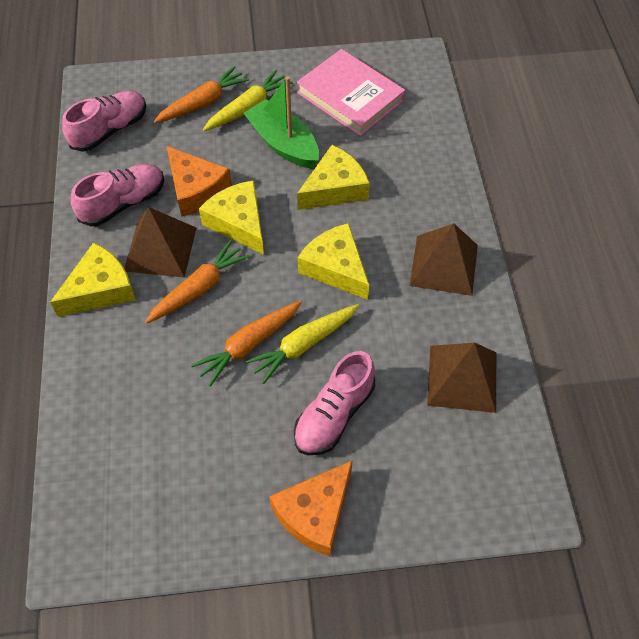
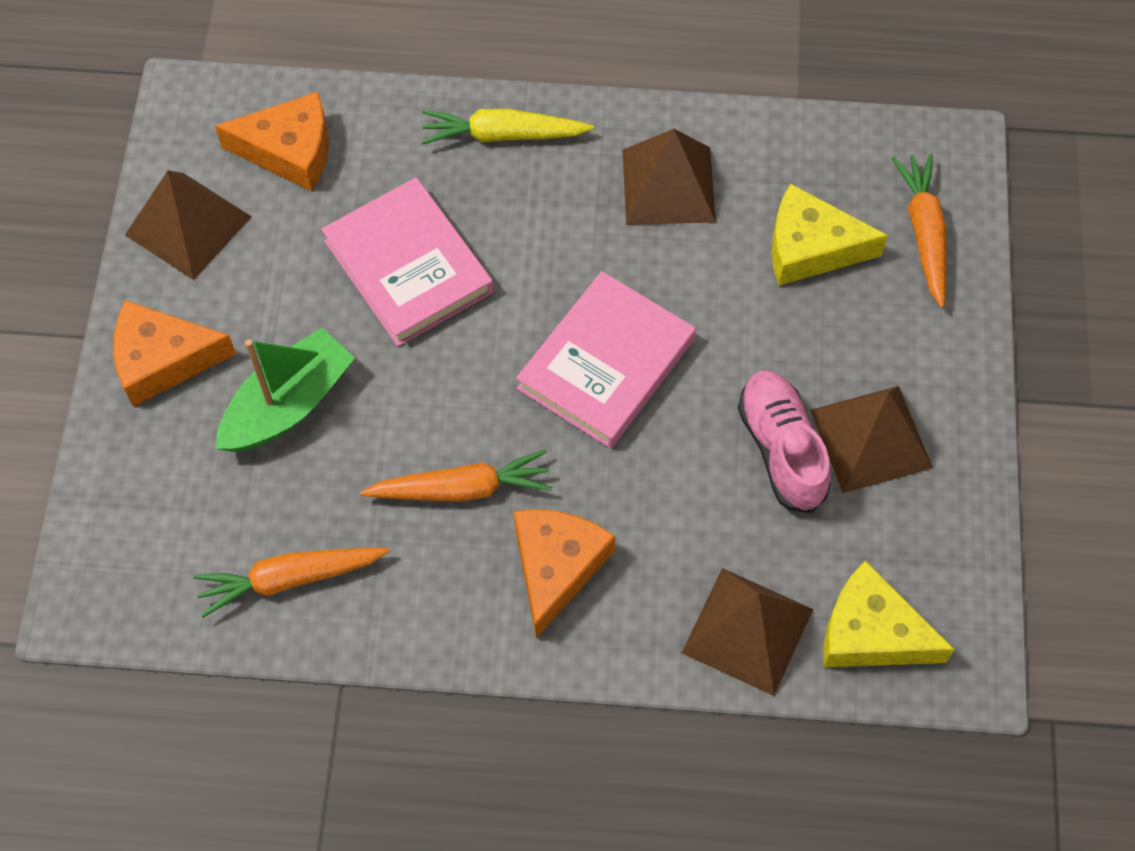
brown pyramid: 3 -> 4
orange cheese: 2 -> 3
pink book: 1 -> 2
pink shoe: 3 -> 1
yellow carrot: 2 -> 1
yellow cheese: 4 -> 2

